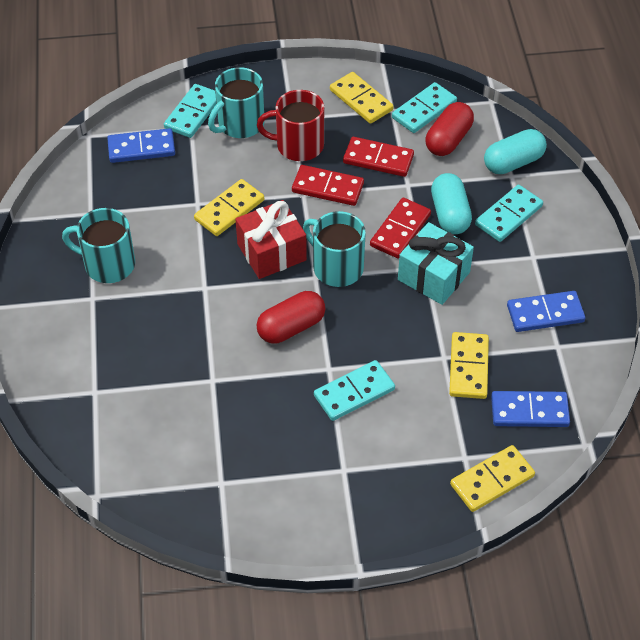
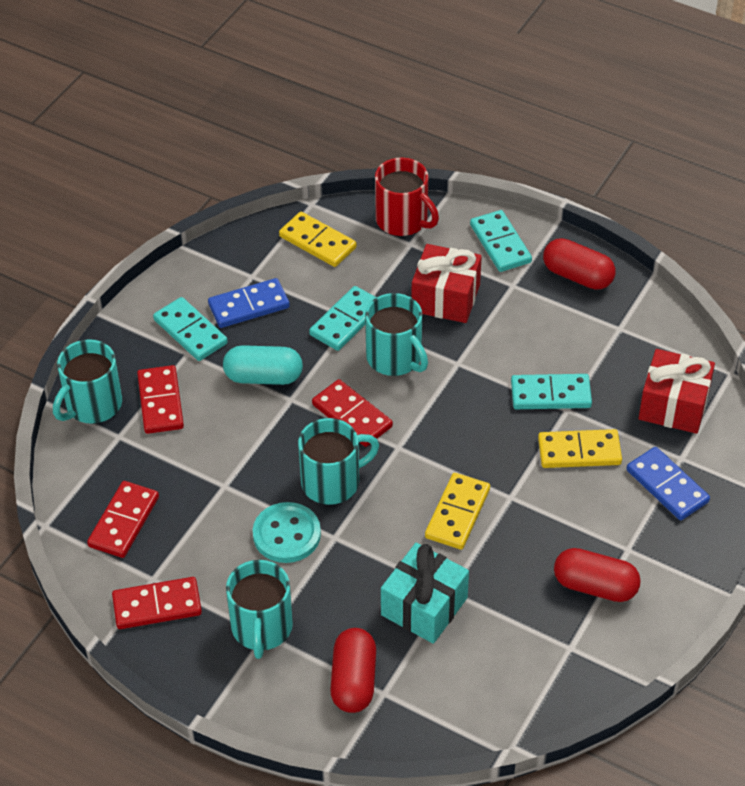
blue domino: 3 -> 2
red capsule: 2 -> 3
red domino: 3 -> 4
red gift: 1 -> 2
turquoise button: 0 -> 1
turquoise capsule: 2 -> 1
turquoise mug: 3 -> 4
yellow domino: 4 -> 3

